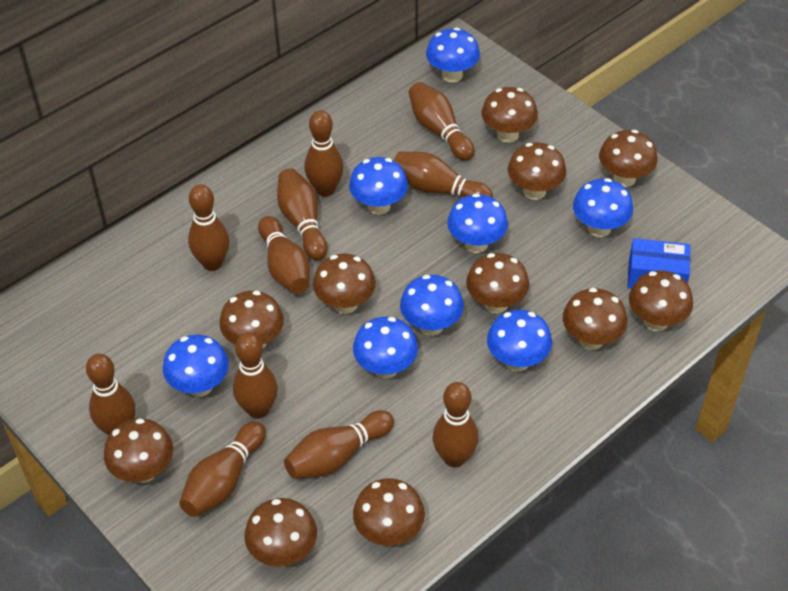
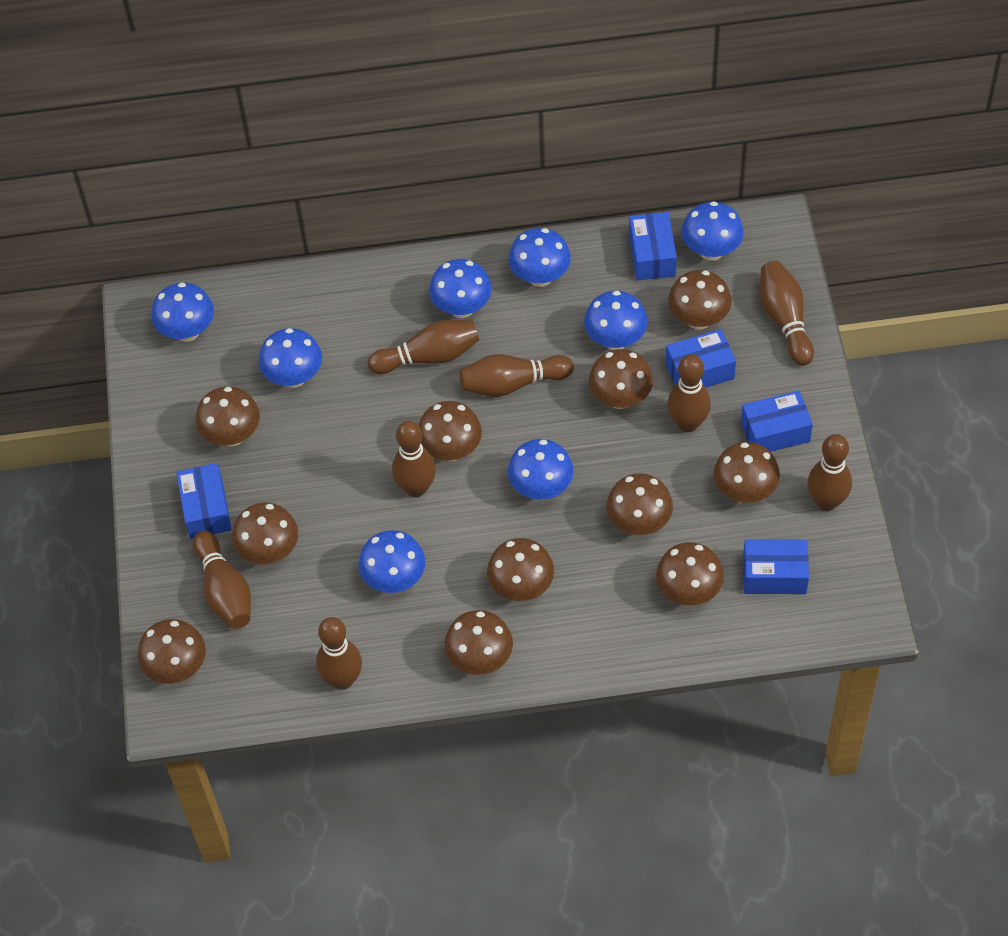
blue box: 1 -> 5
brown bowling pin: 11 -> 8

